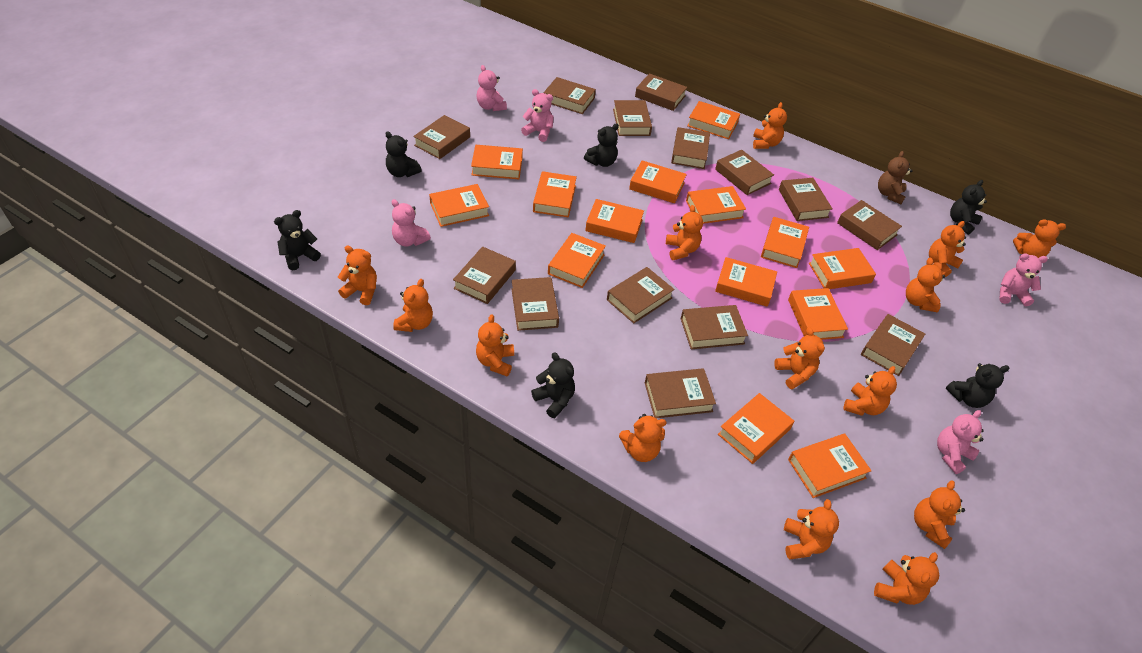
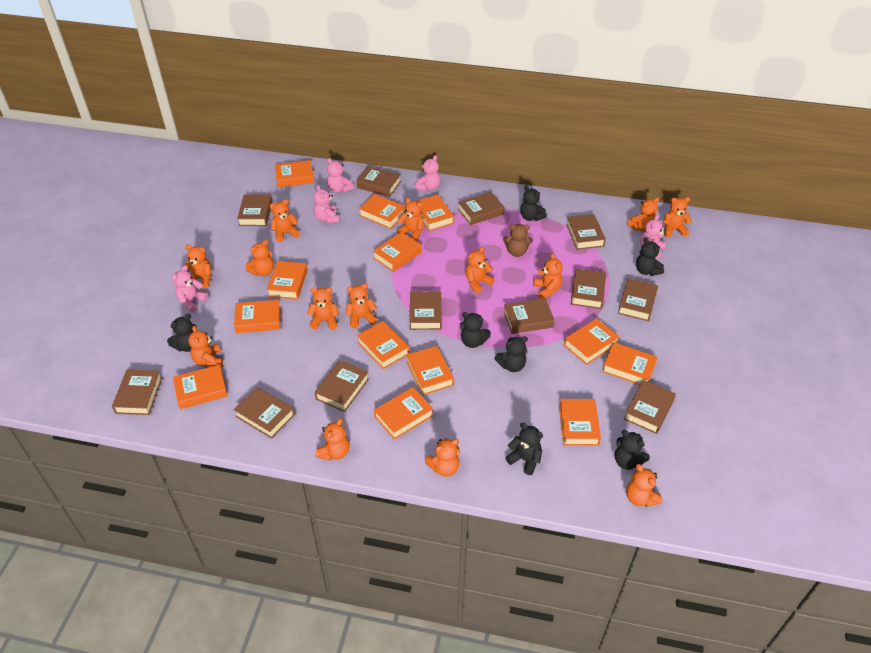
black teddy bear: 6 -> 7
brown book: 14 -> 12
orange book: 14 -> 13

